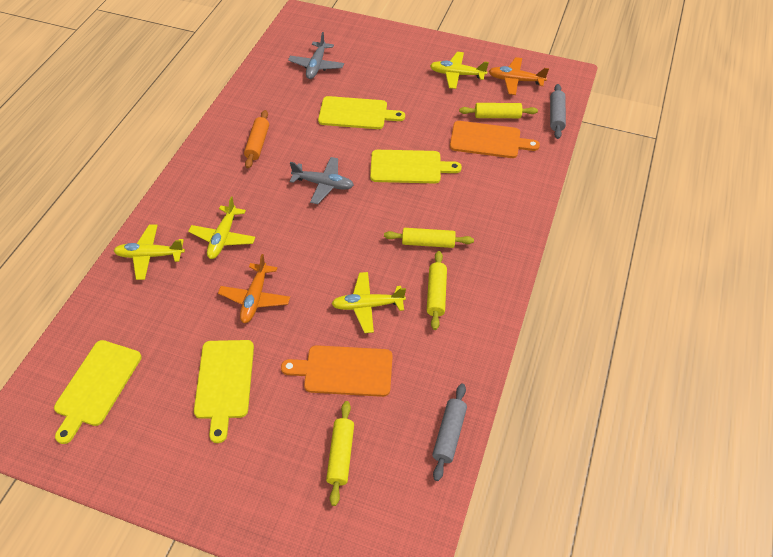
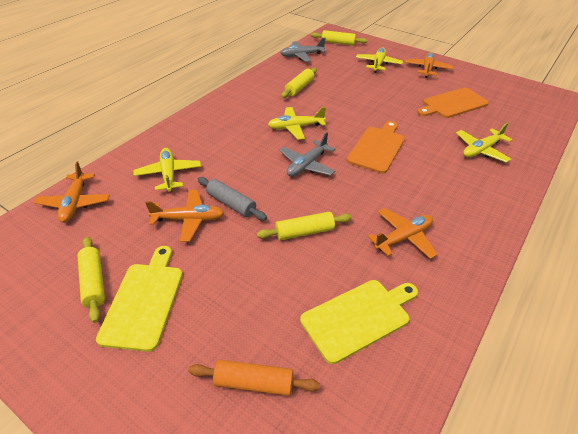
grey rolling pin: 2 -> 1
orange plane: 2 -> 4
yellow cutting board: 4 -> 2

